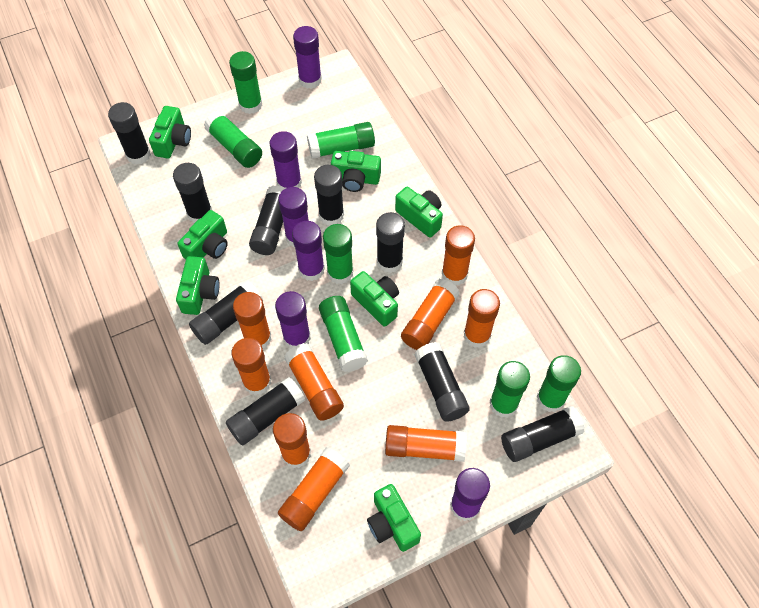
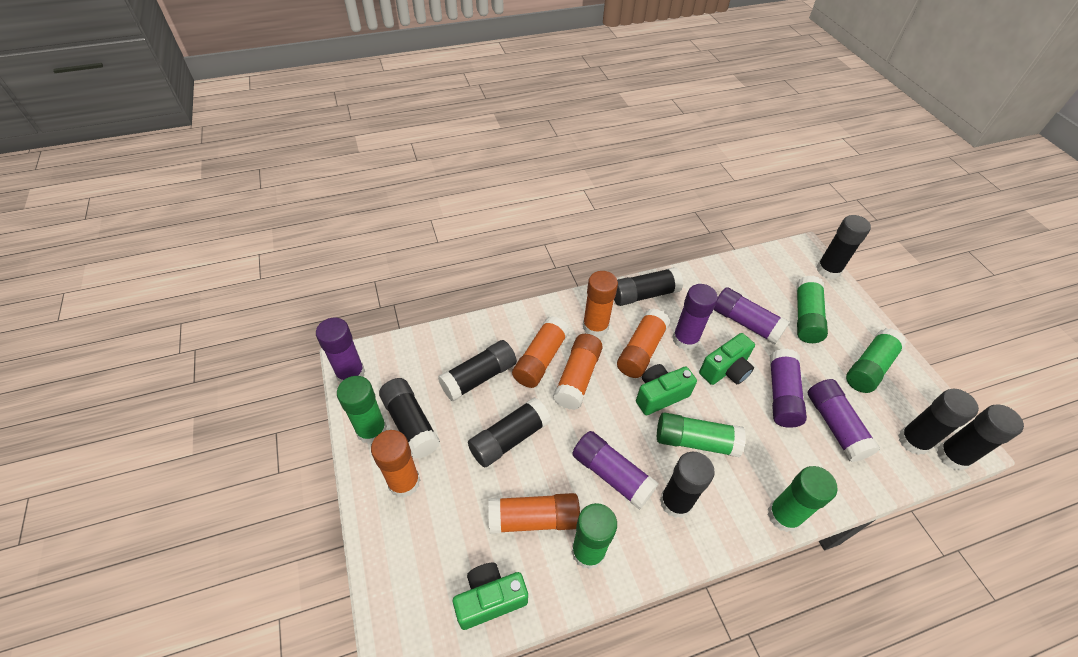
black glue stick: 9 -> 8
green camera: 7 -> 3
green glue stick: 7 -> 6
orange glue stick: 9 -> 6

